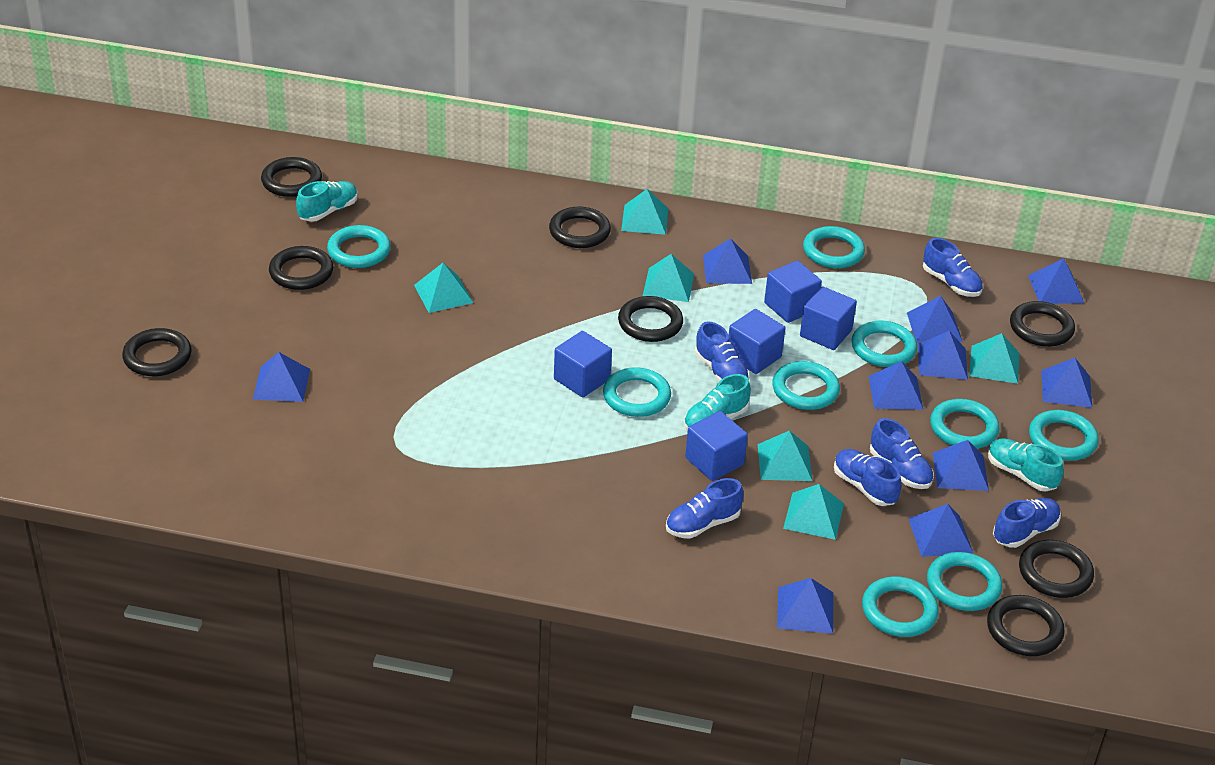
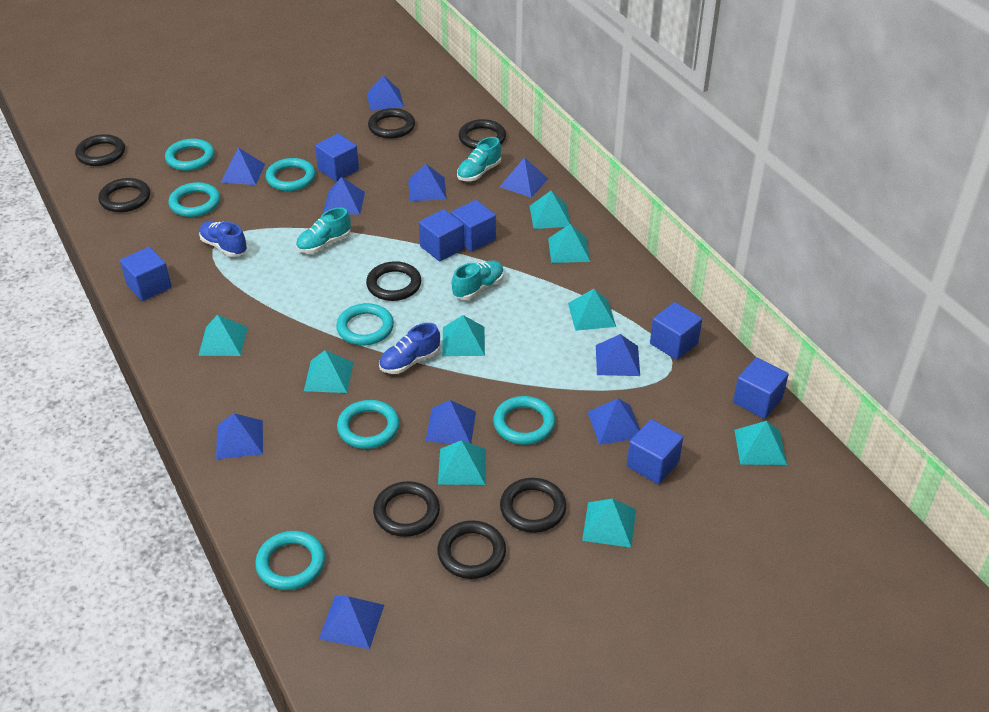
blue cube: 5 -> 7
blue shoe: 6 -> 2
turquoise pyramid: 6 -> 9
turquoise ring: 9 -> 7

